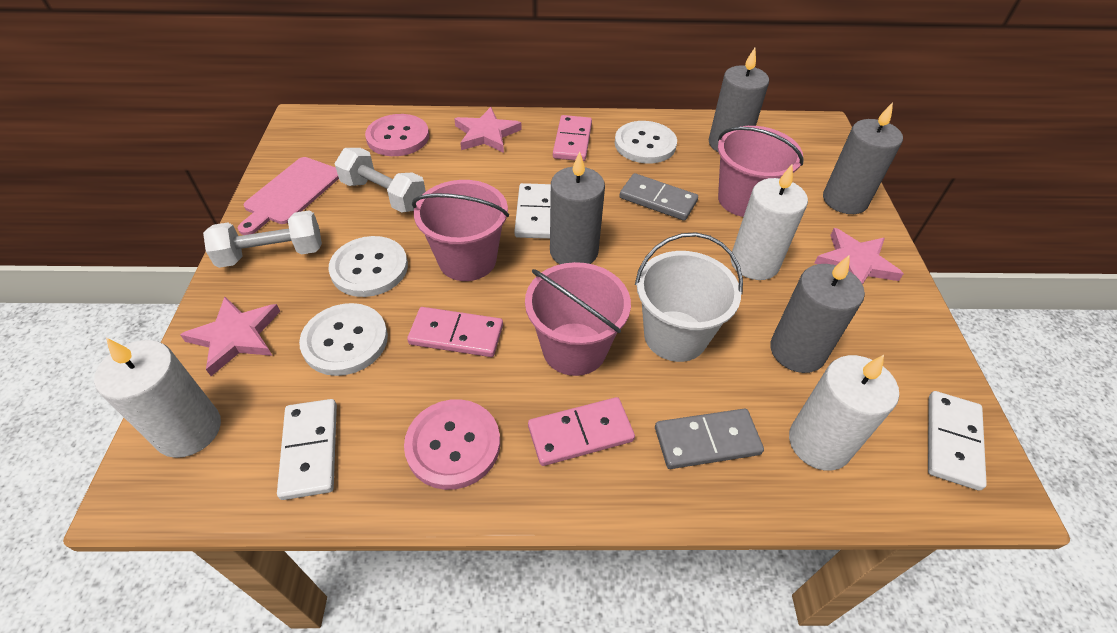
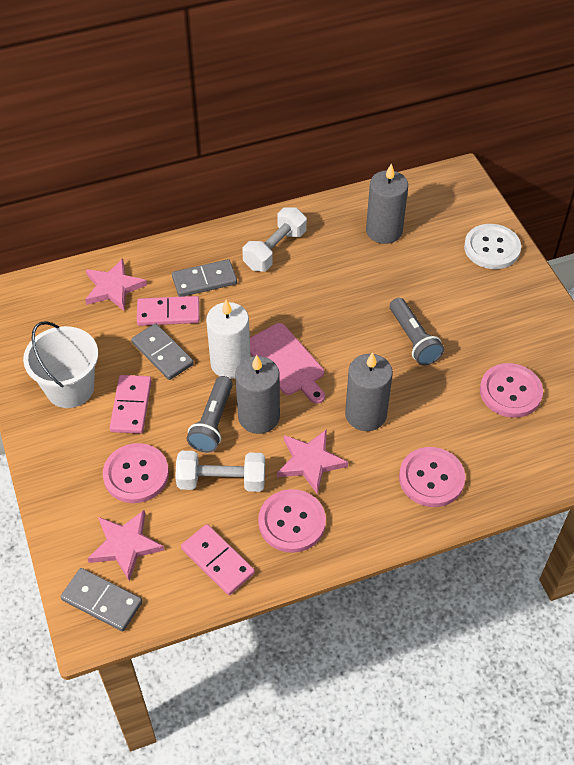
grey candle: 4 -> 3
grey domino: 2 -> 3
grey flashlight: 0 -> 2
pink bucket: 3 -> 0
pink button: 2 -> 4
white button: 3 -> 1
white candle: 3 -> 1
white domino: 3 -> 0

